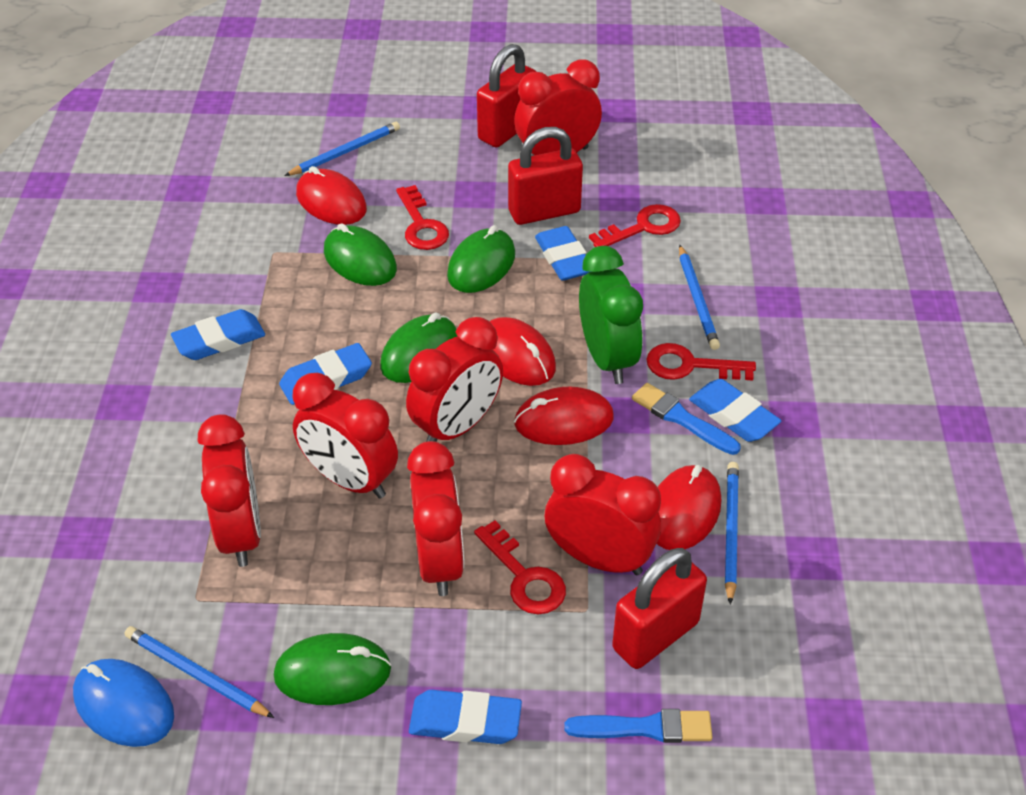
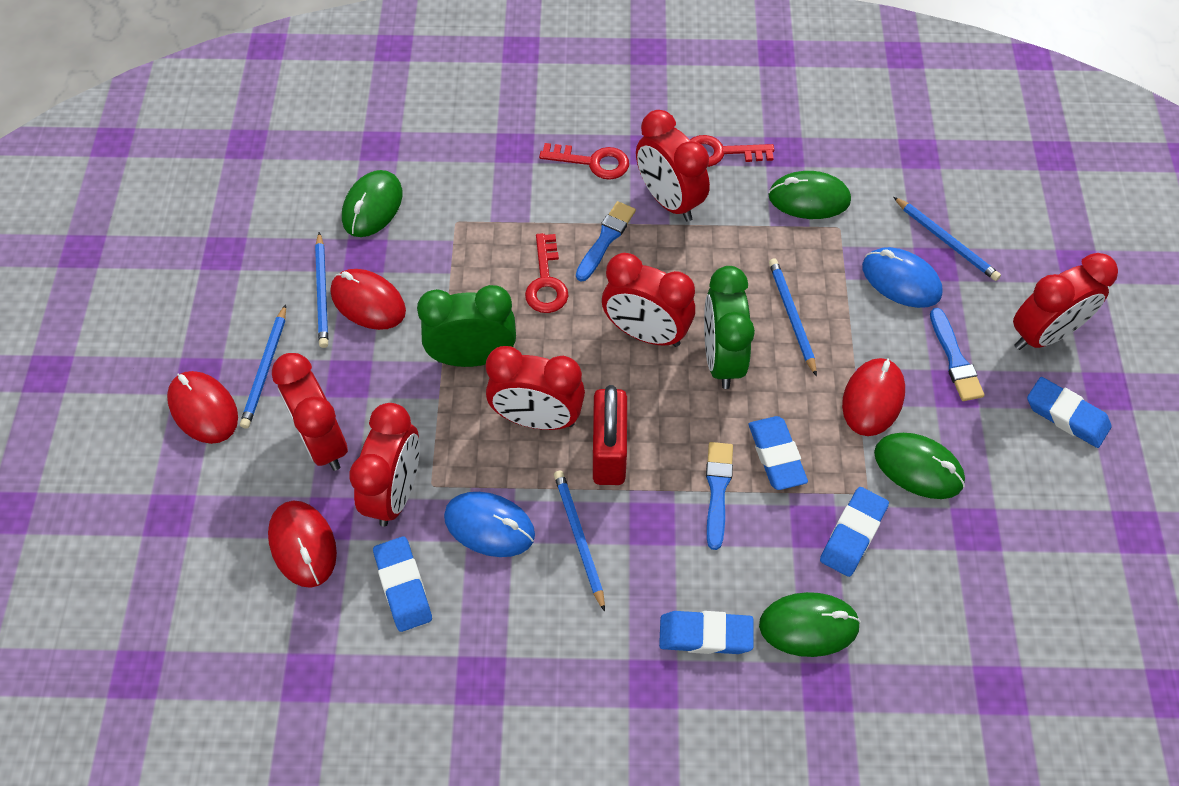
blue brush: 2 -> 3
blue mouse: 1 -> 2
blue pencil: 4 -> 5
green clock: 1 -> 2
red key: 4 -> 3
red padlock: 3 -> 1

